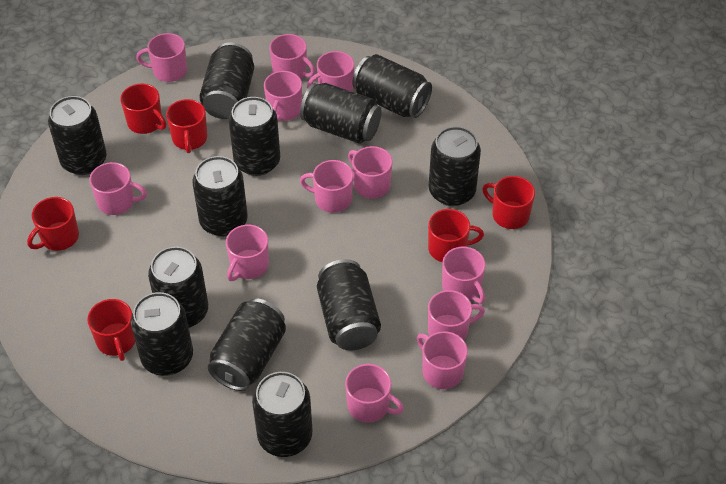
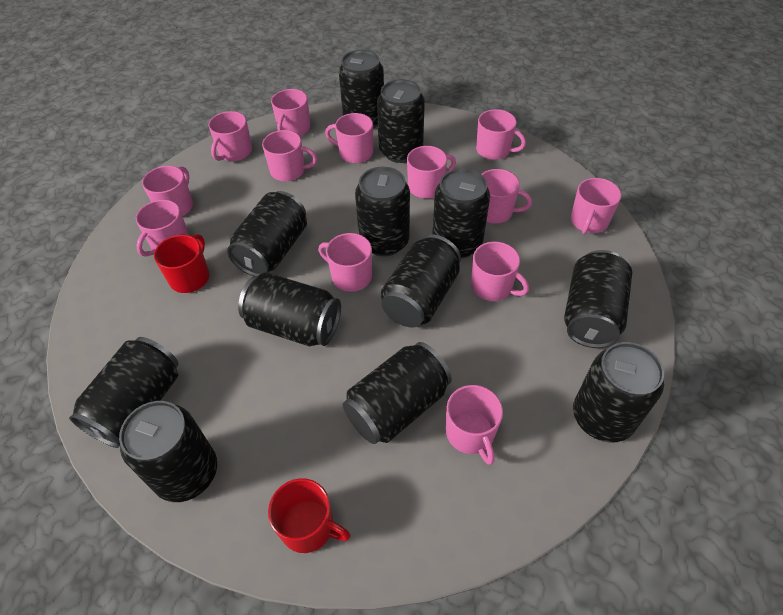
pink mug: 12 -> 13
red mug: 6 -> 2

